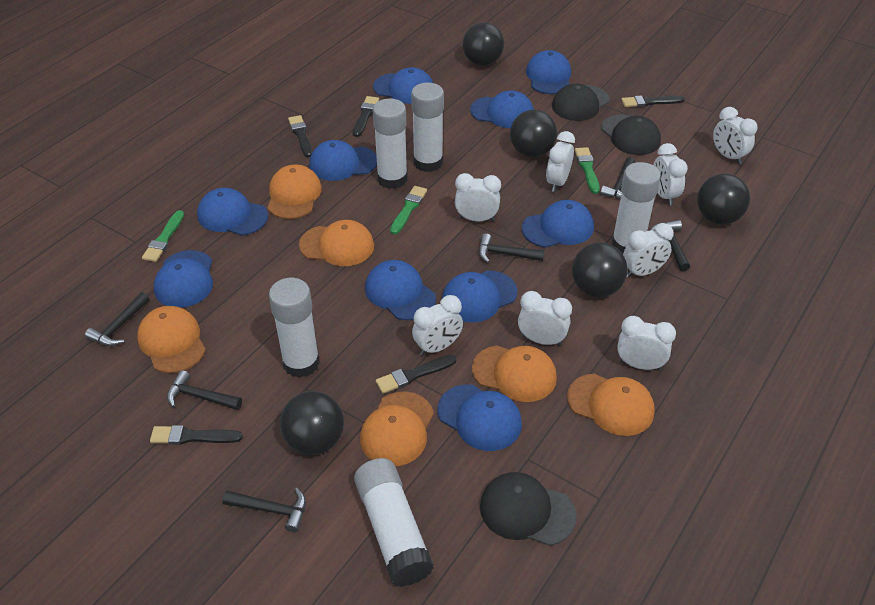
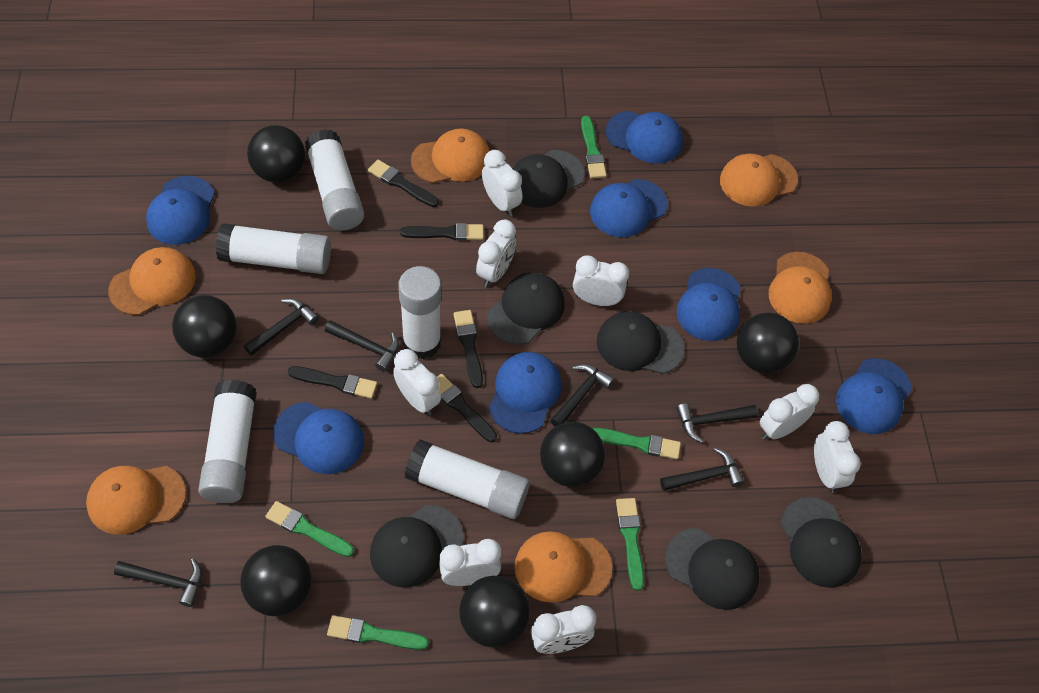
black ball: 5 -> 6
black cap: 3 -> 6
blue cap: 10 -> 7
green brush: 3 -> 5

